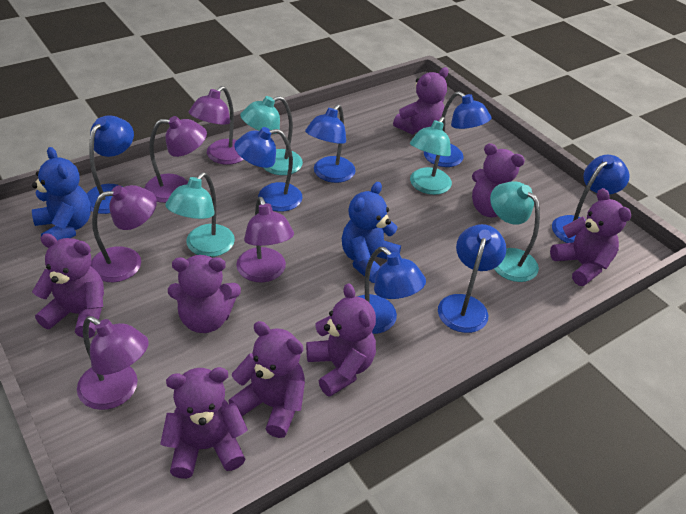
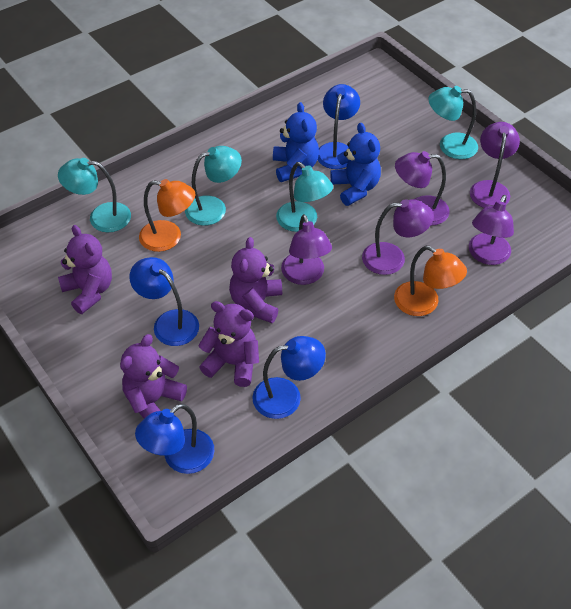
blue lamp: 7 -> 4
orange lamp: 0 -> 2
purple teddy bear: 8 -> 4

